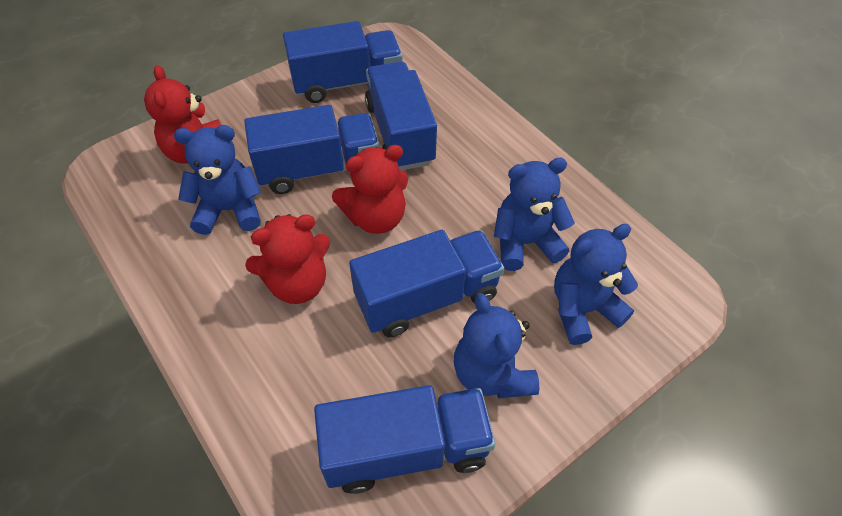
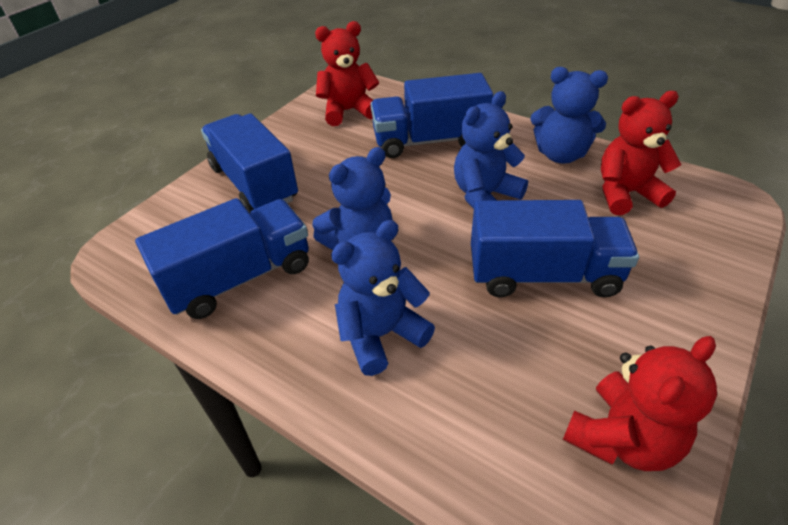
blue truck: 5 -> 4

